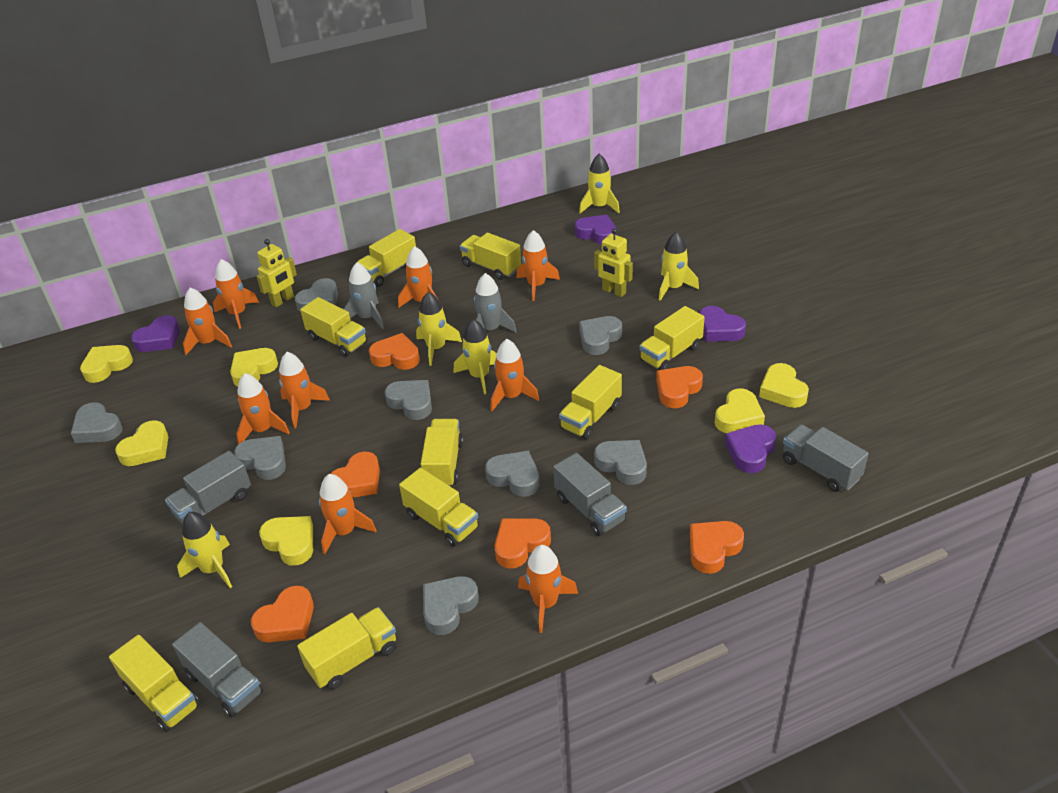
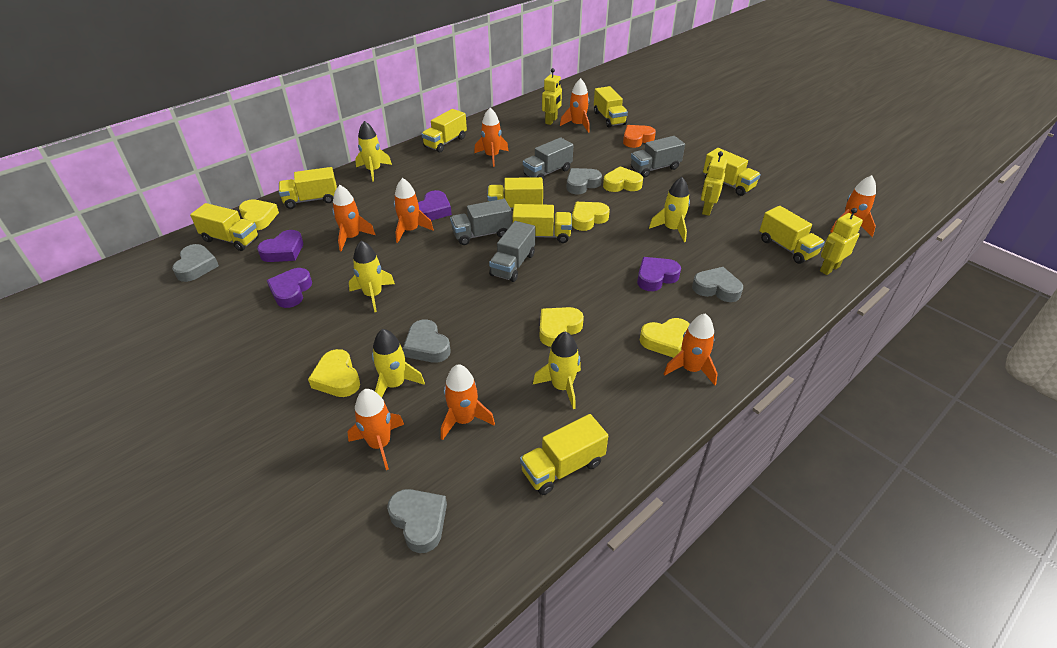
grey heart: 8 -> 5
grey rocket: 2 -> 0
orange heart: 6 -> 1
orange rocket: 9 -> 8
yellow robot: 2 -> 3

